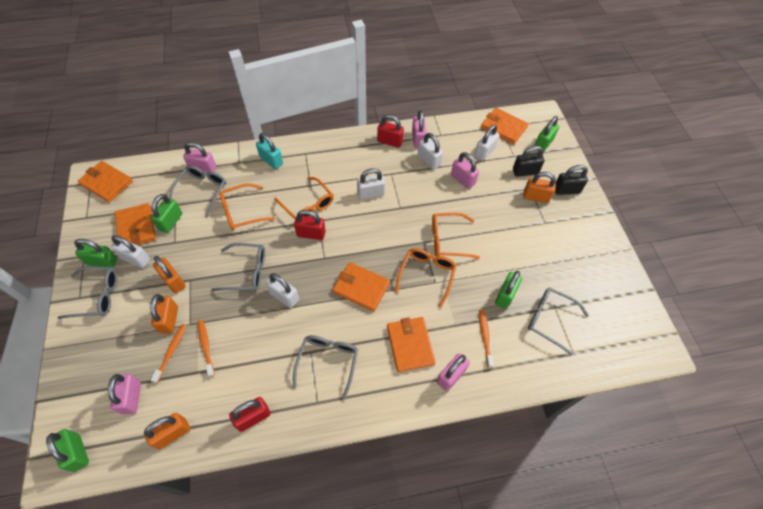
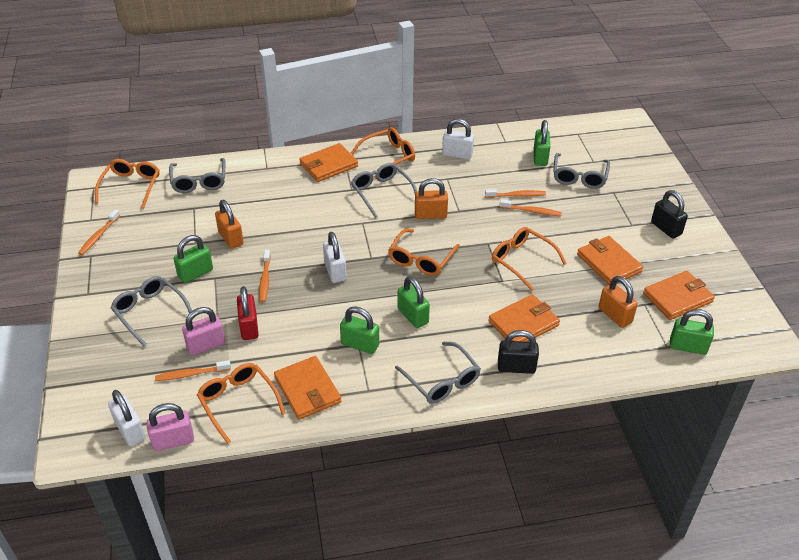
orange glasses: 4 -> 5
orange padlock: 4 -> 3
orange toothbrush: 3 -> 5
pink padlock: 5 -> 2
red padlock: 3 -> 1
turquoise padlock: 1 -> 0
white padlock: 5 -> 3

